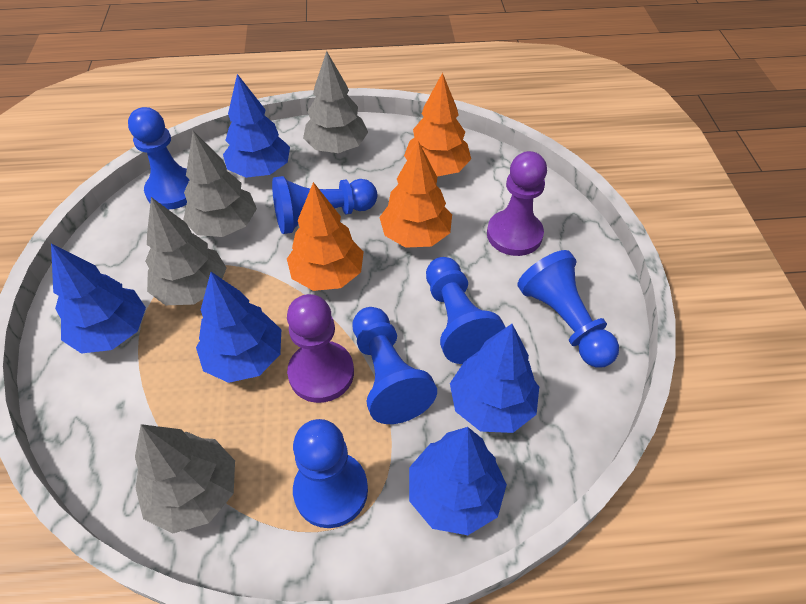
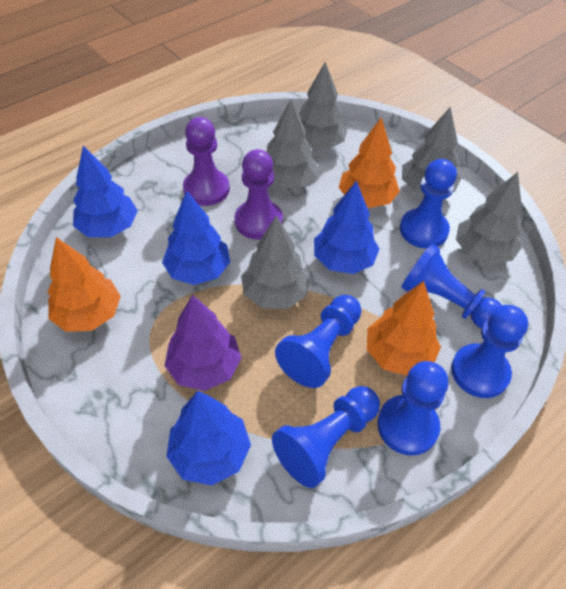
blue tree: 5 -> 4
grey tree: 4 -> 5
purple tree: 0 -> 1

